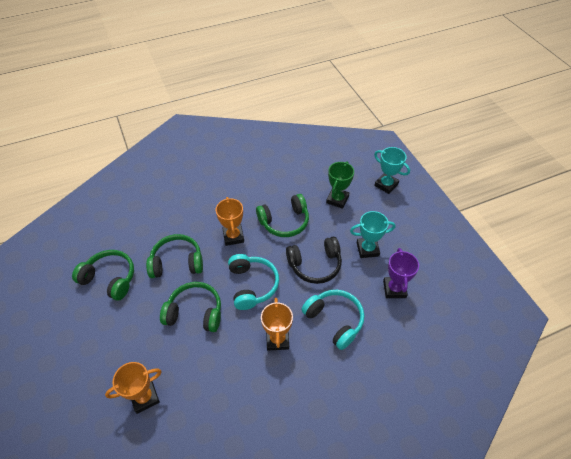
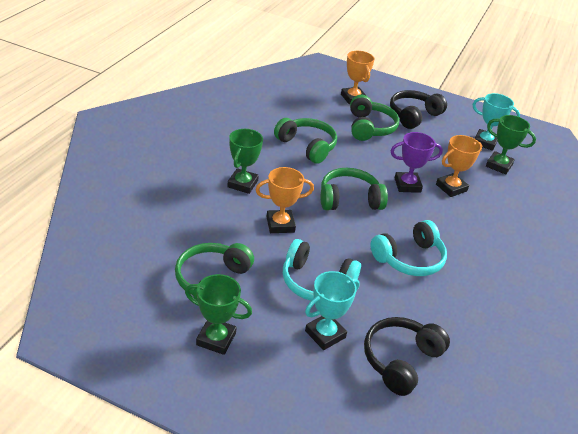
black headphones: 1 -> 2
green trophy: 1 -> 3

